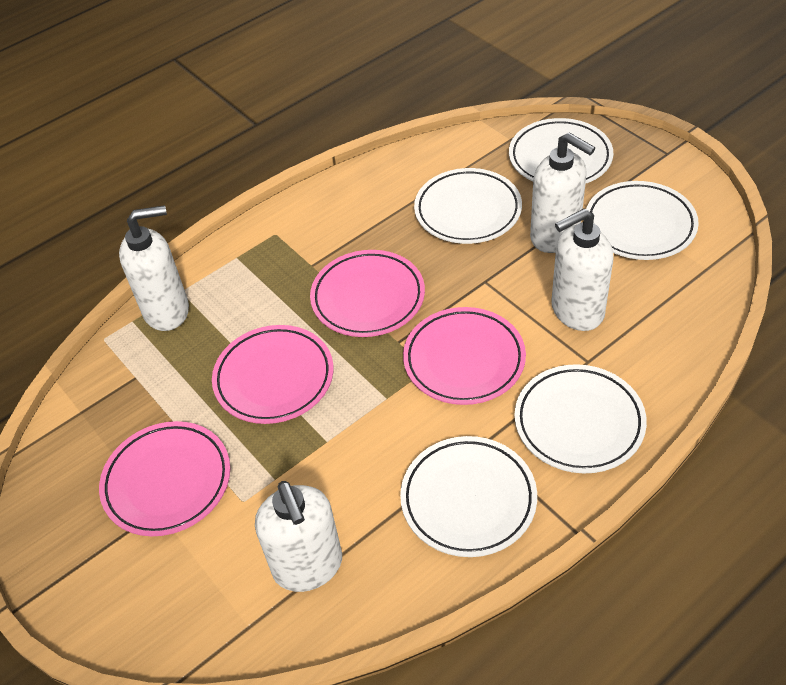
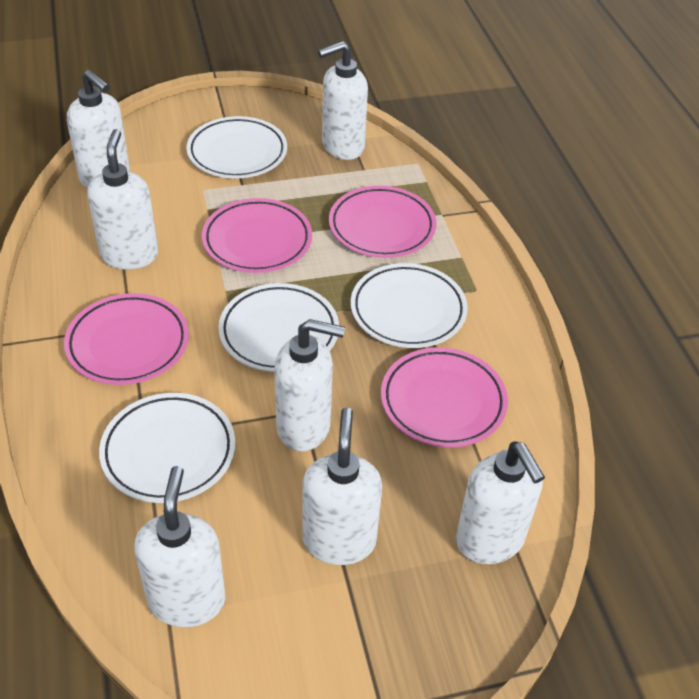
white plate: 5 -> 4
white soap dispenser: 4 -> 7

